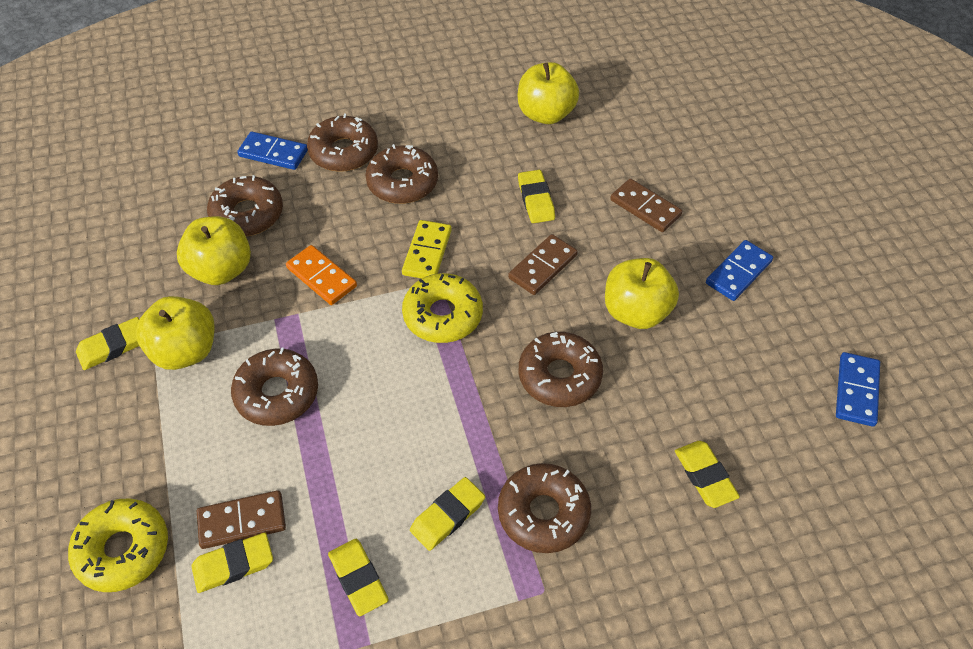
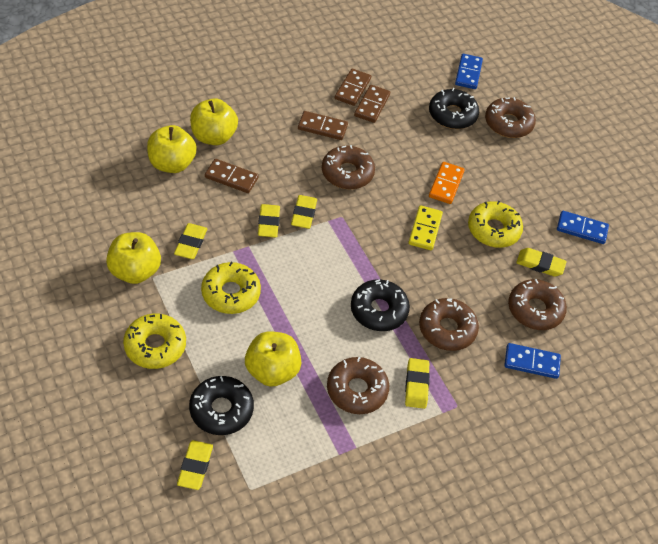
black donut: 0 -> 3
brown domino: 3 -> 4
brown donut: 6 -> 5
yellow donut: 2 -> 3

